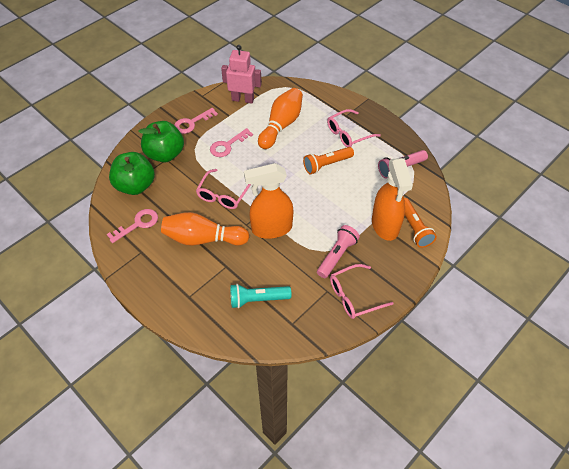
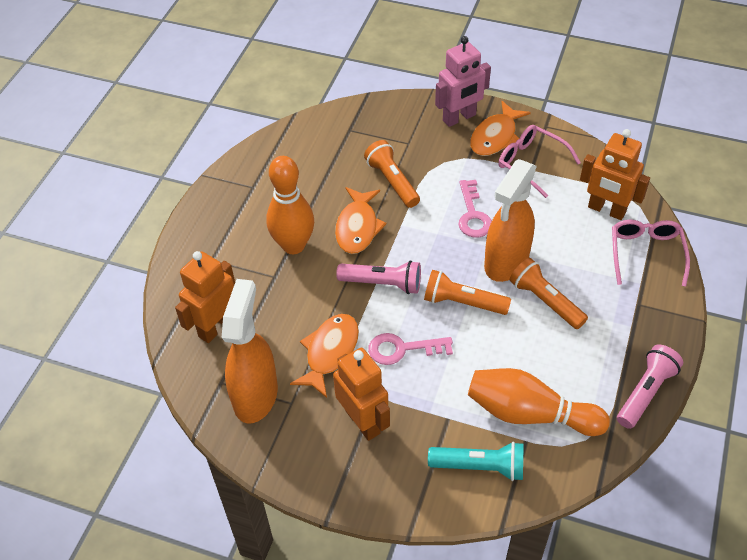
green apple: 2 -> 0
orange fish: 0 -> 3
orange flashlight: 2 -> 3
orange robot: 0 -> 3
pink glasses: 3 -> 2
pink key: 3 -> 2

